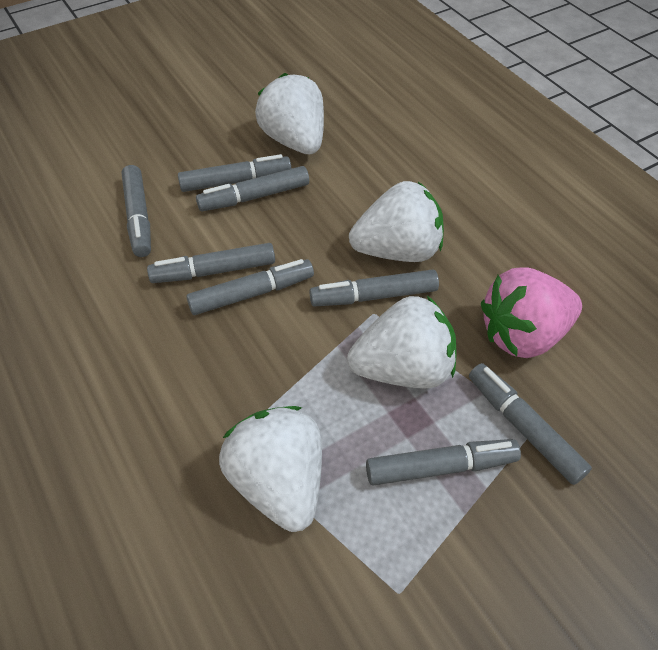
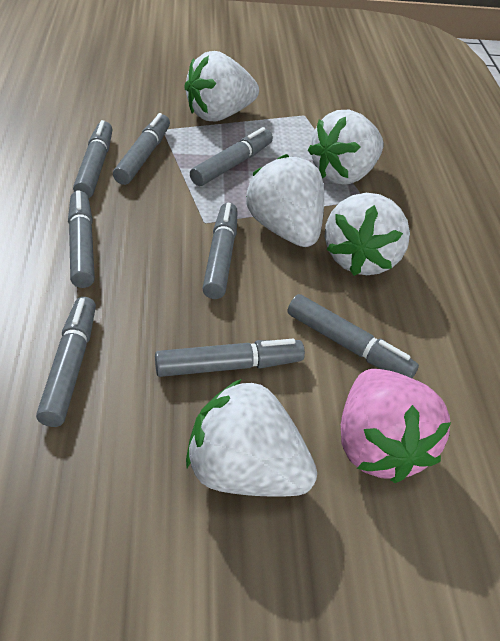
white strawberry: 4 -> 5

